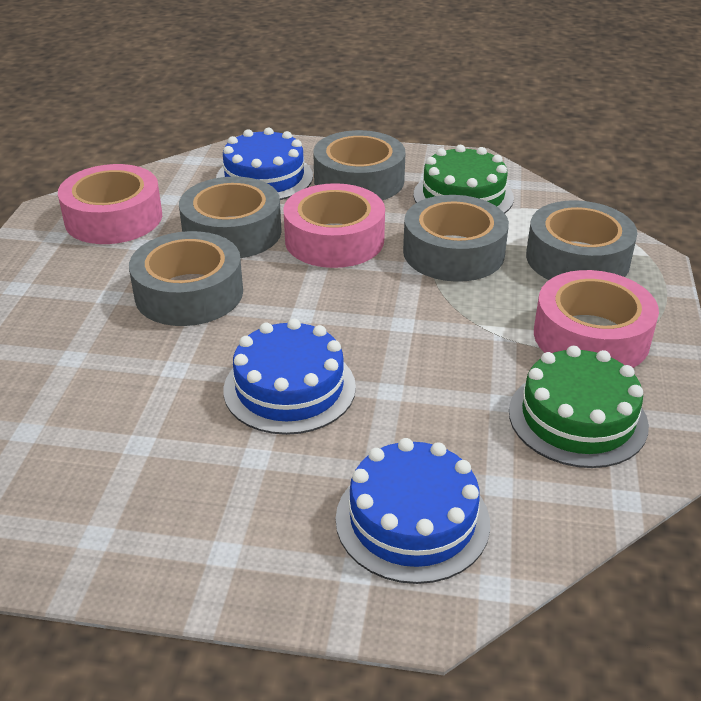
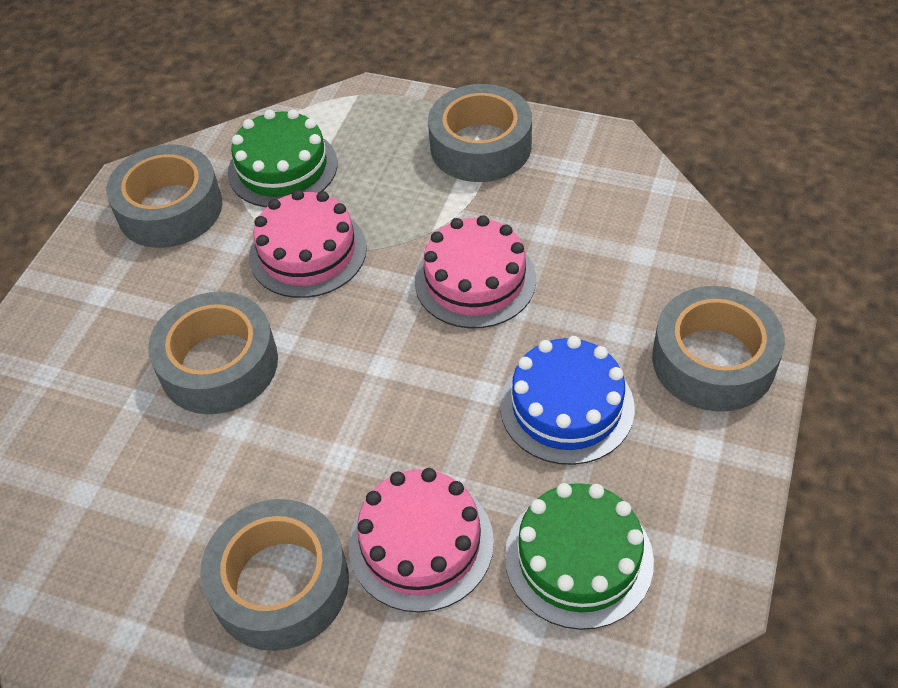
blue cake: 3 -> 1
pink cake: 0 -> 3
pink tape: 3 -> 0

